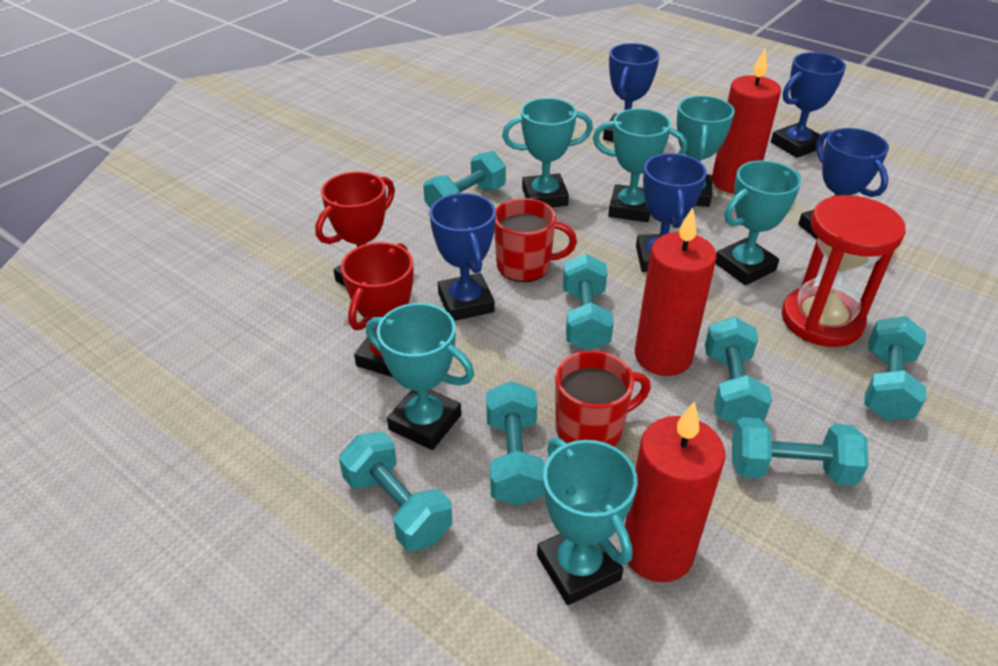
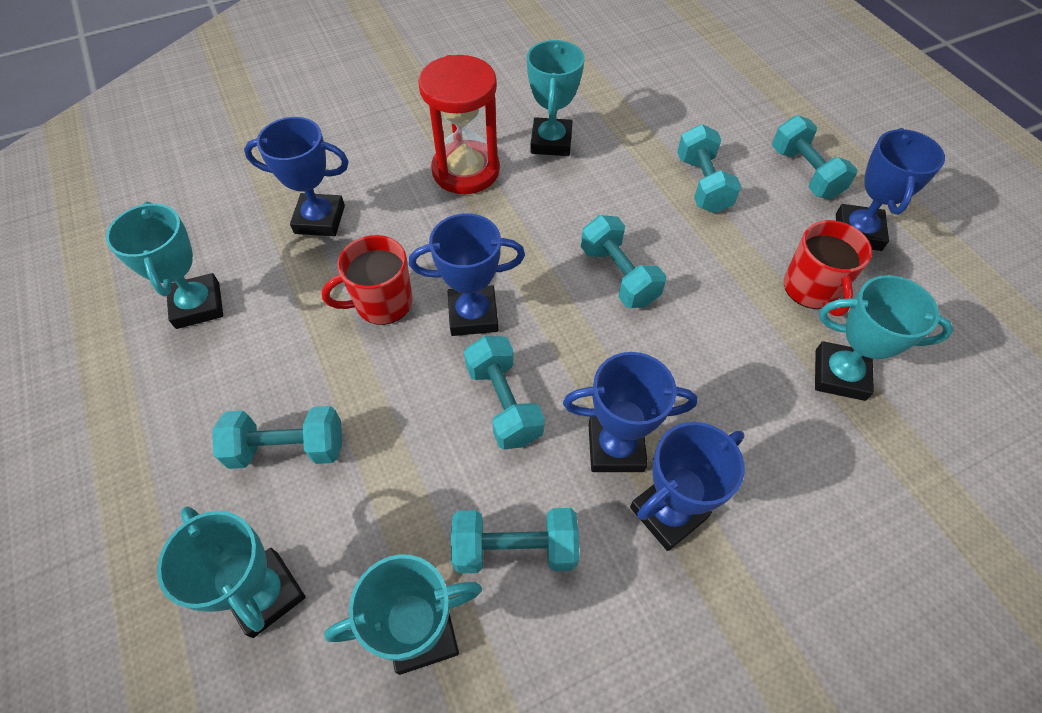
red candle: 3 -> 0
red trophy: 2 -> 0
turquoise dumbbell: 7 -> 6
turquoise trophy: 6 -> 5

